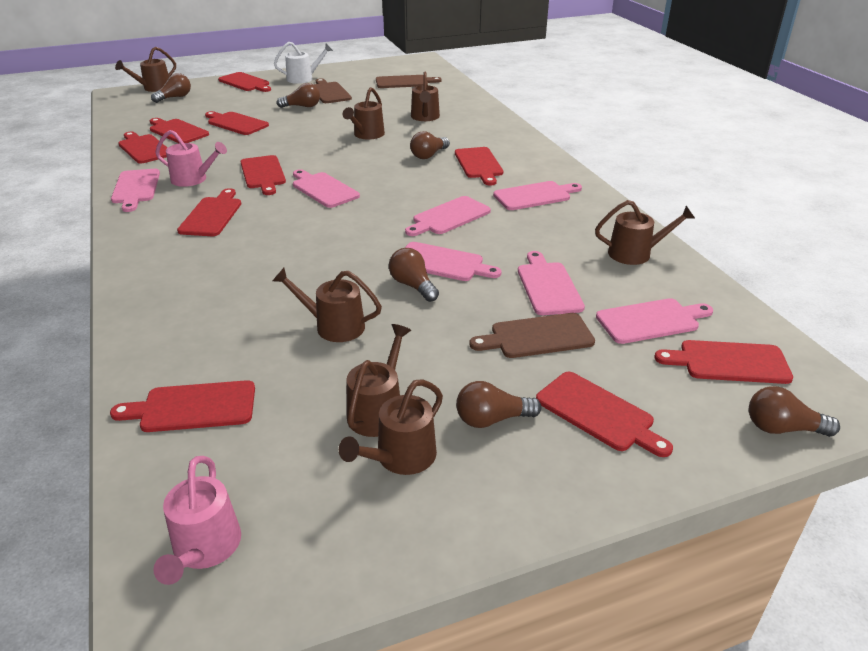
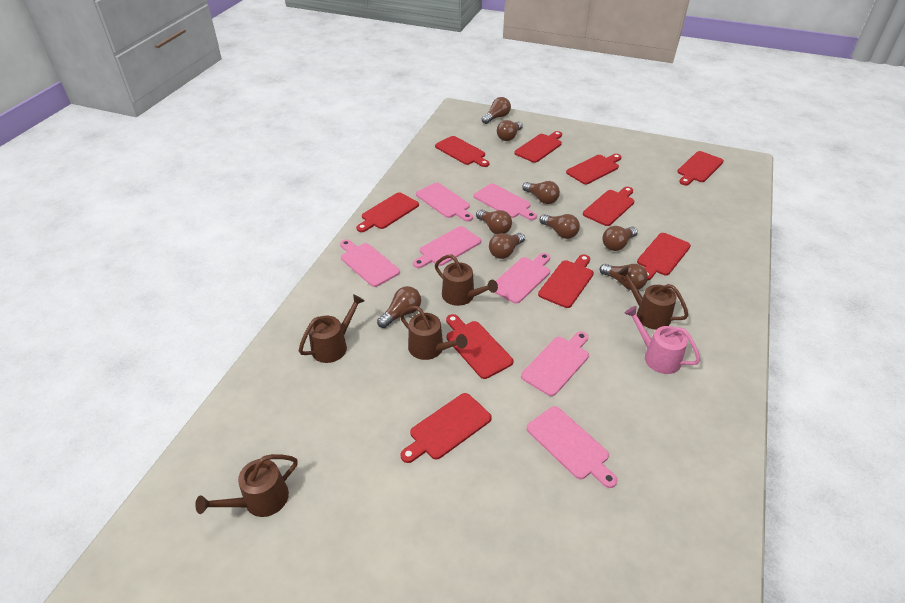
brown cutting board: 3 -> 0
brown light bulb: 6 -> 9
brown watering can: 7 -> 5
pink watering can: 2 -> 1
white watering can: 1 -> 0

